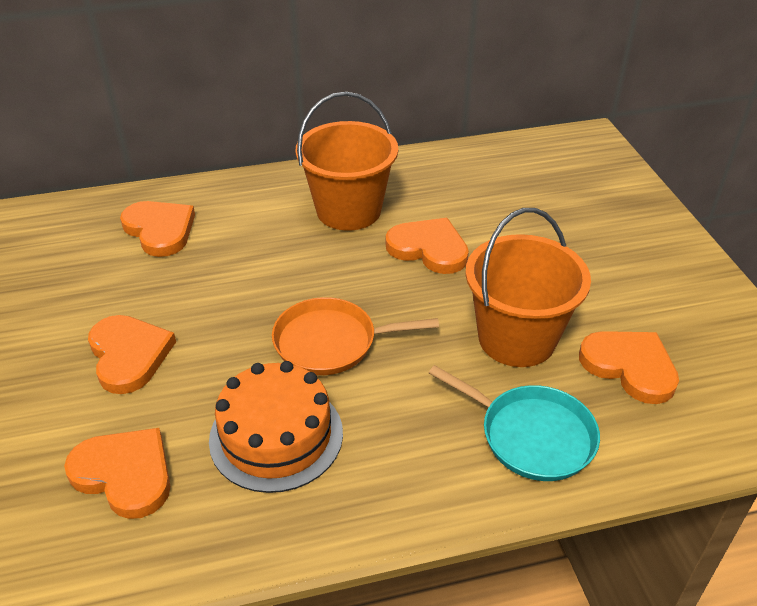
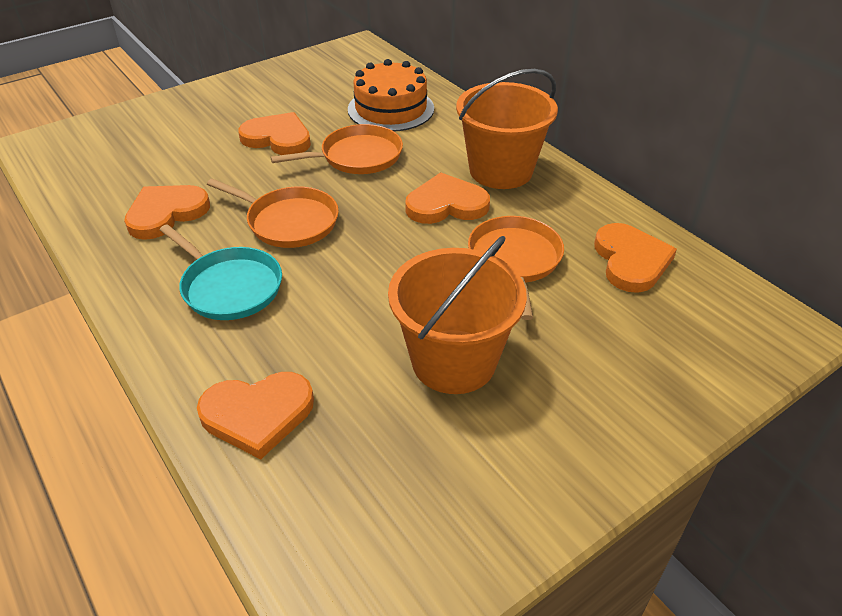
orange pan: 1 -> 3

